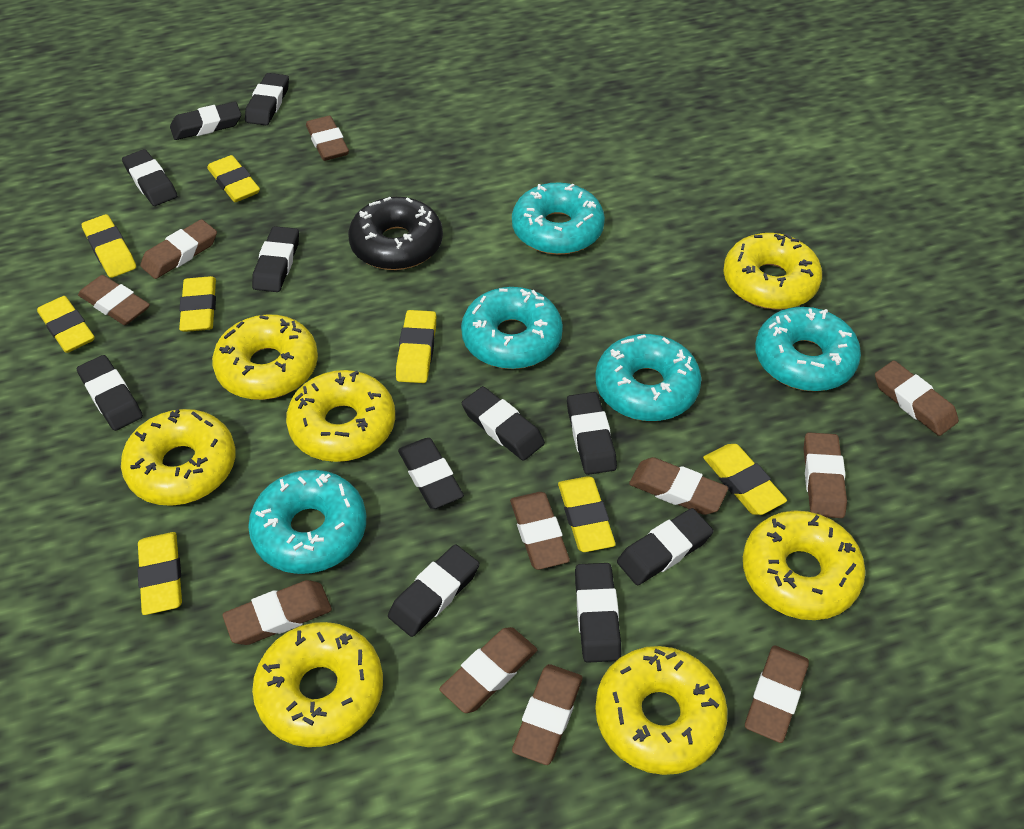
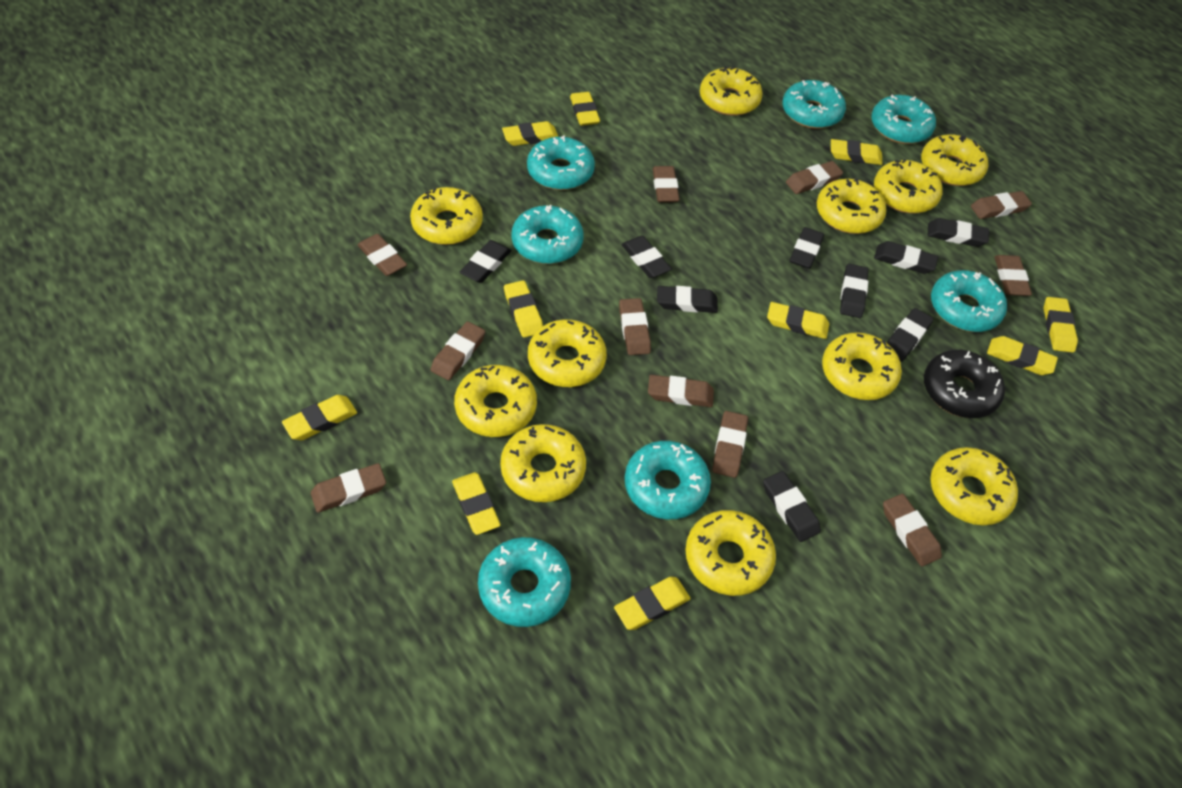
black eraser: 11 -> 9
turquoise donut: 5 -> 7
yellow donut: 7 -> 11
yellow eraser: 8 -> 10

